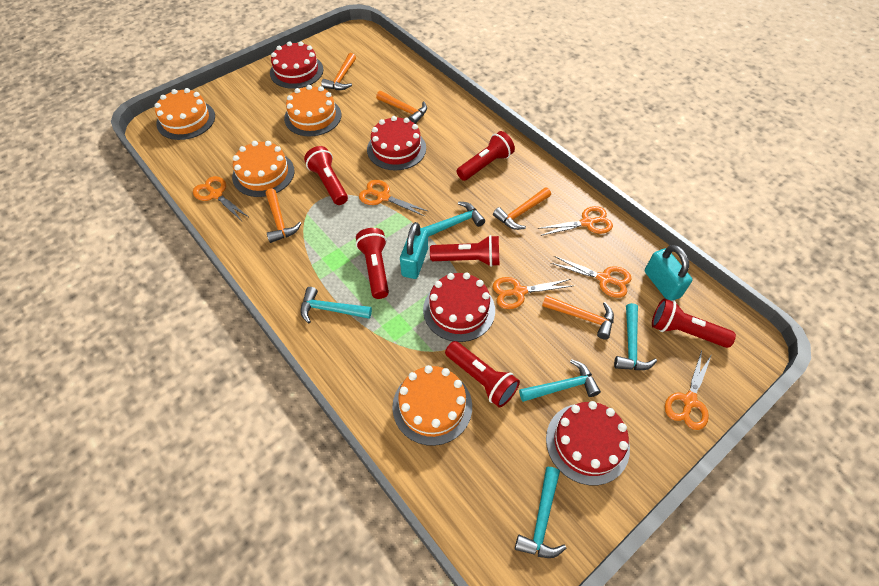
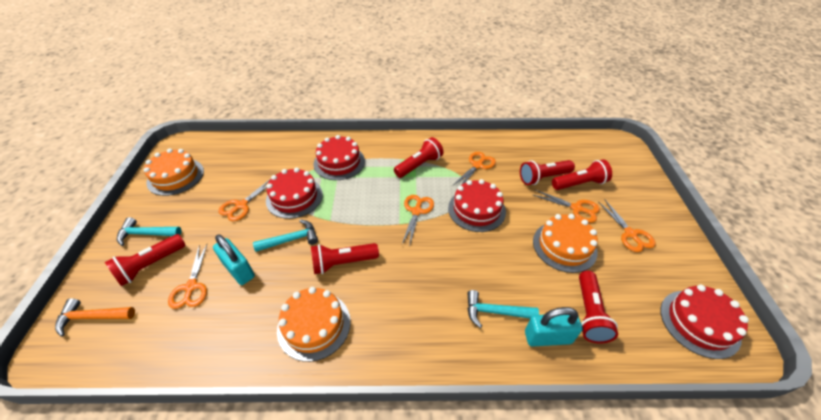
orange cake: 4 -> 3
orange hammer: 5 -> 1
turquoise hammer: 5 -> 3

